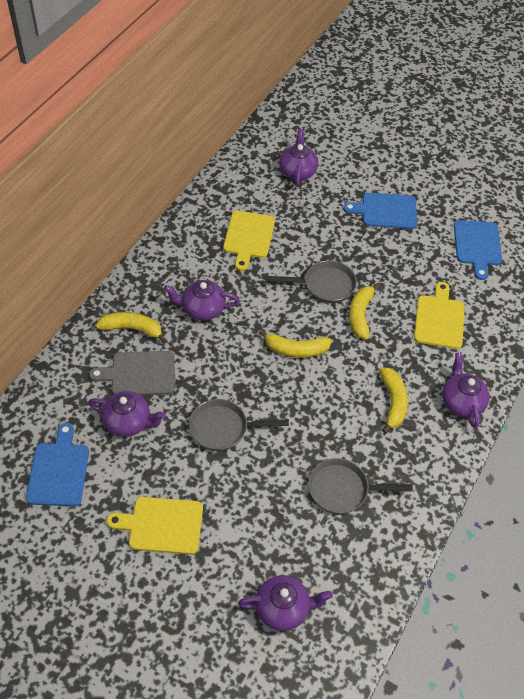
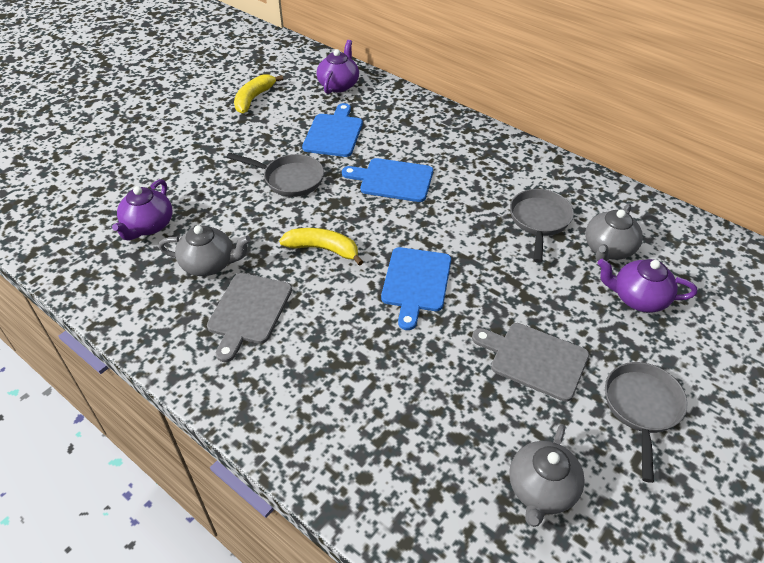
grey cutting board: 1 -> 2
grey teapot: 0 -> 3
purple teapot: 5 -> 3
yellow banana: 4 -> 2
yellow cutting board: 3 -> 0

